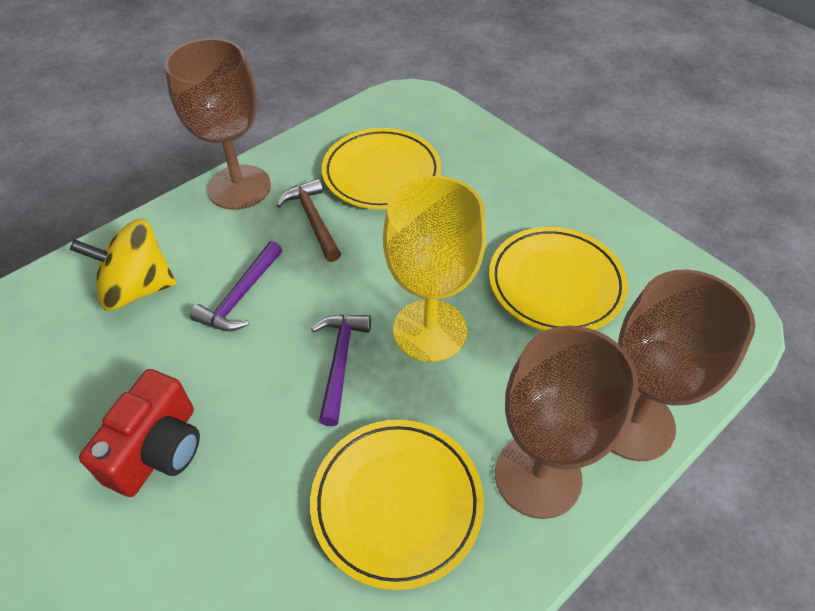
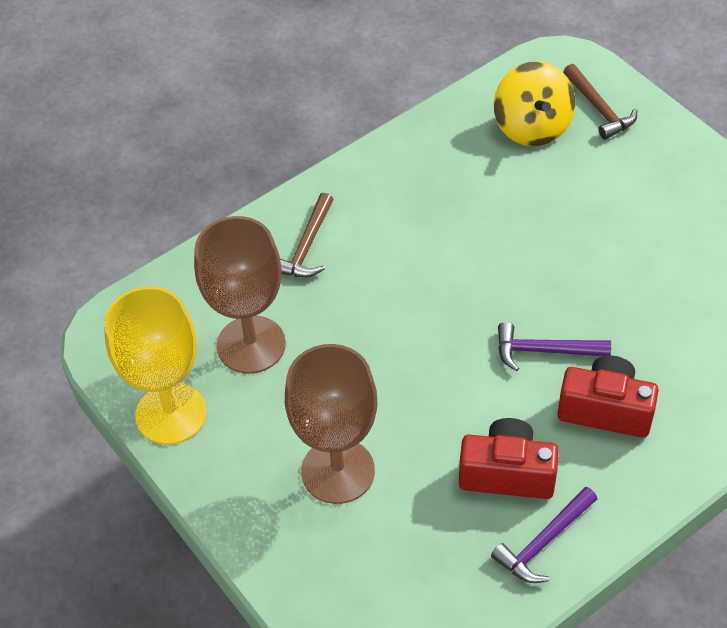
brown goblet: 3 -> 2
brown hammer: 1 -> 2
red camera: 1 -> 2
yellow plate: 3 -> 0

